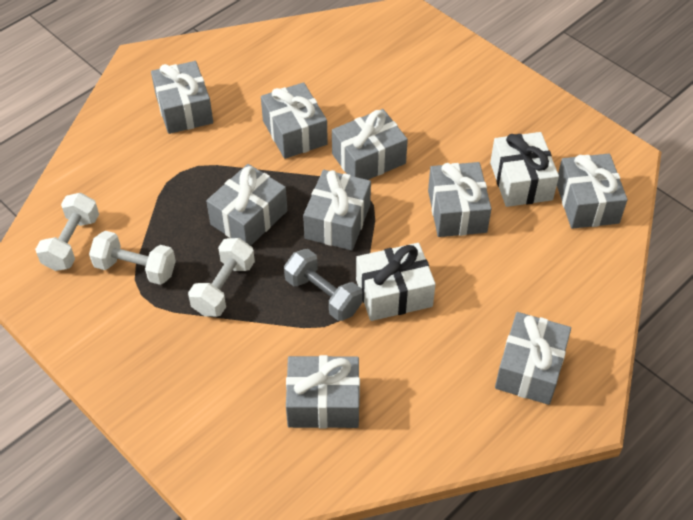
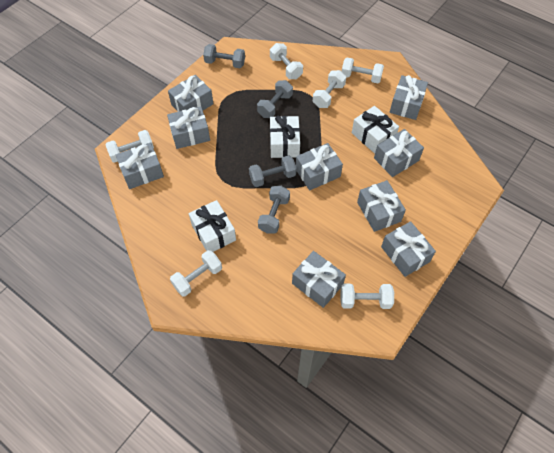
grey dumbbell: 1 -> 4
white dumbbell: 3 -> 6
white gift: 2 -> 3

